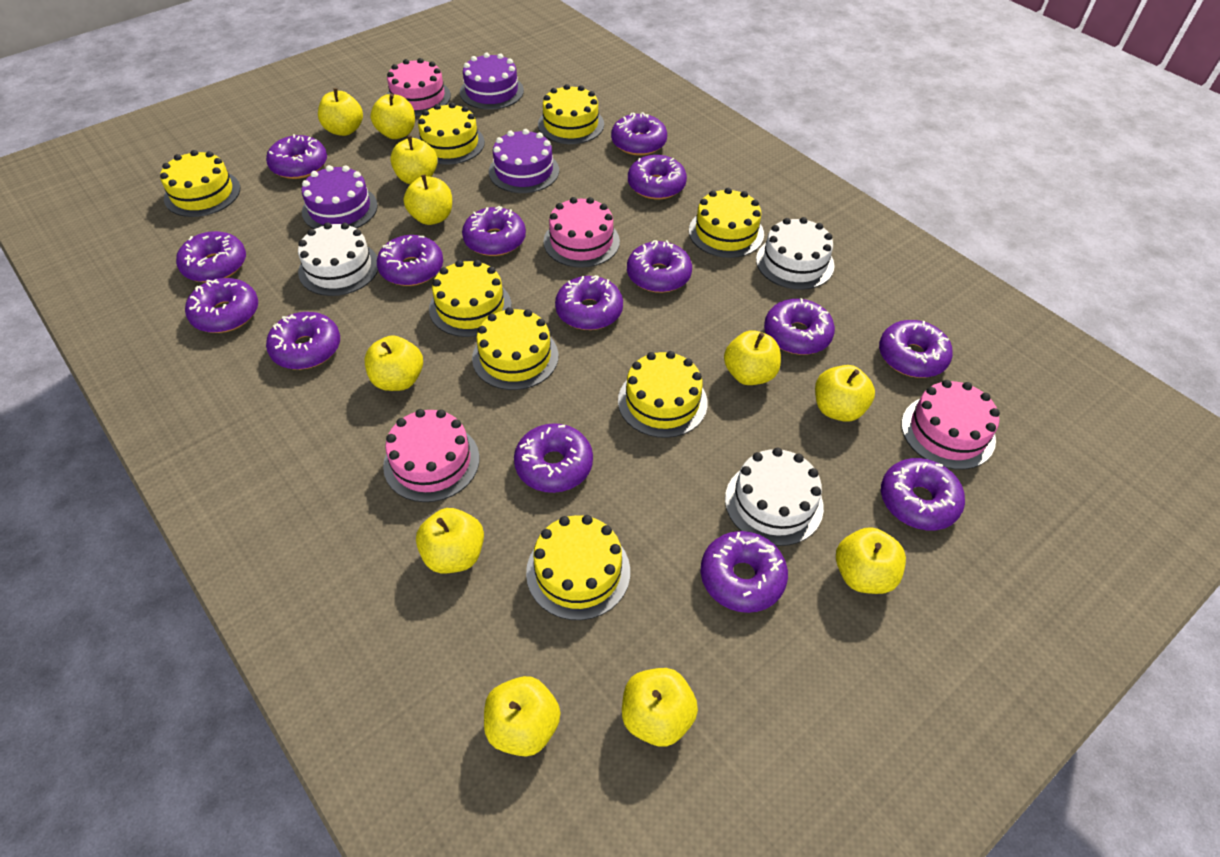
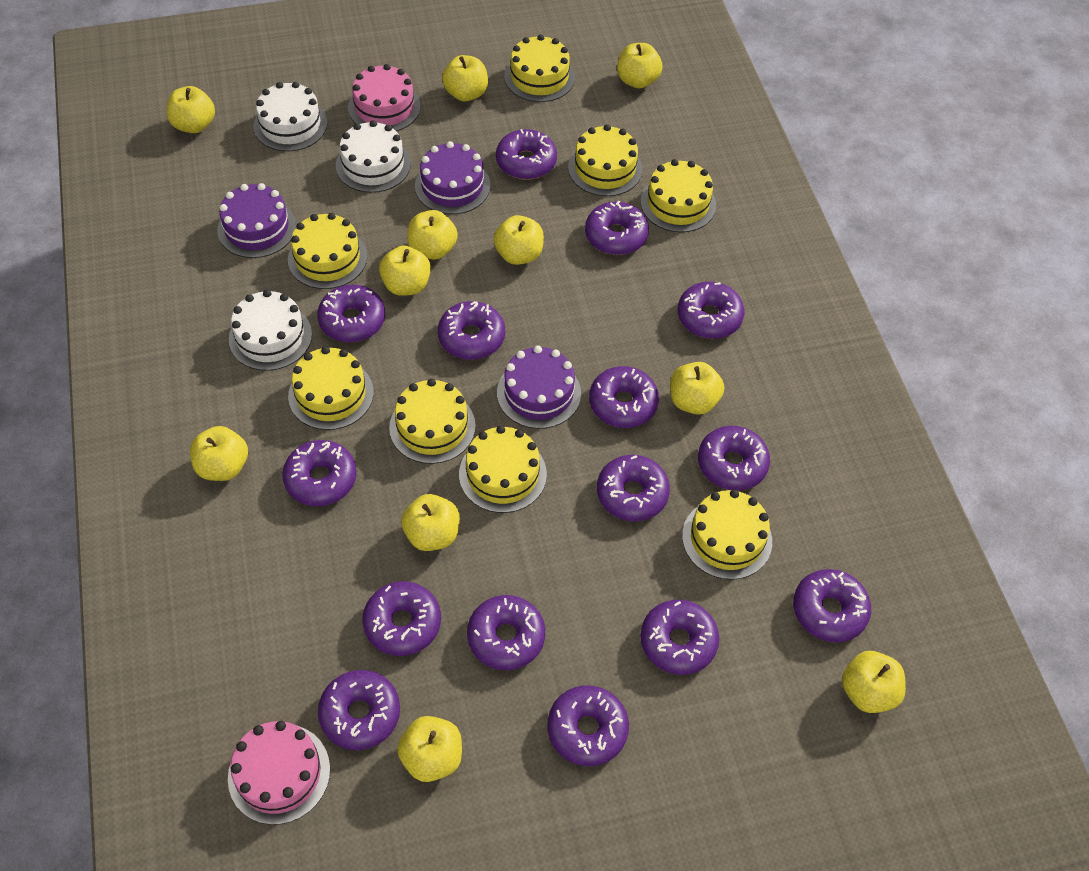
pink cake: 4 -> 2

